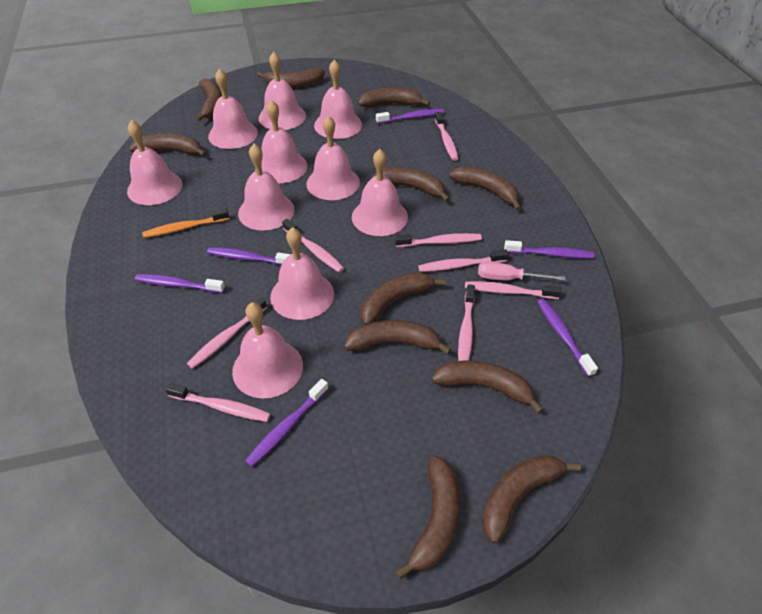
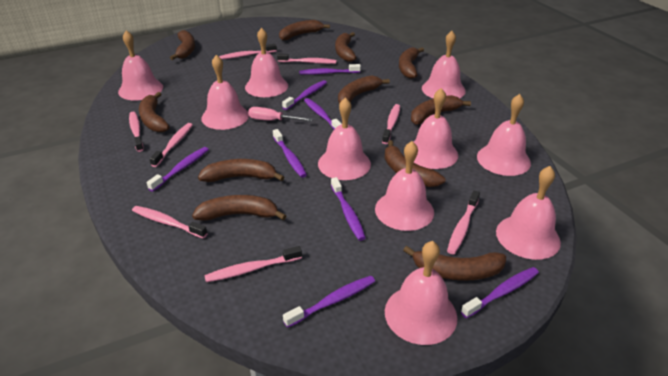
orange toothbrush: 1 -> 0
purple toothbrush: 6 -> 8

